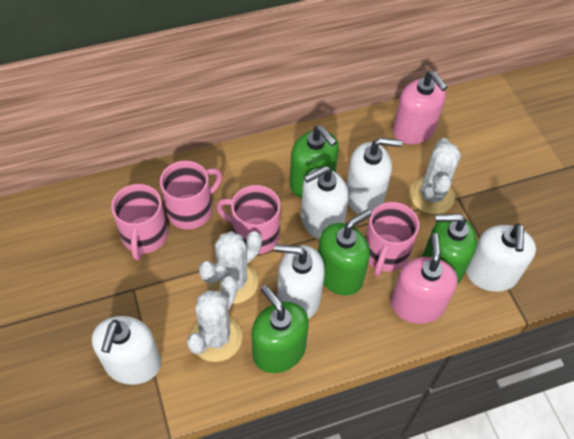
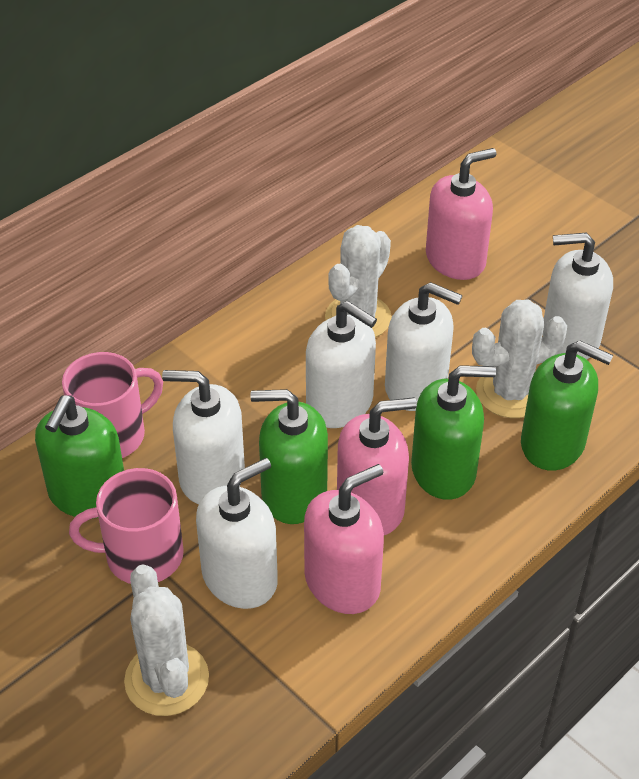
pink mug: 4 -> 2
pink soap dispenser: 2 -> 3

